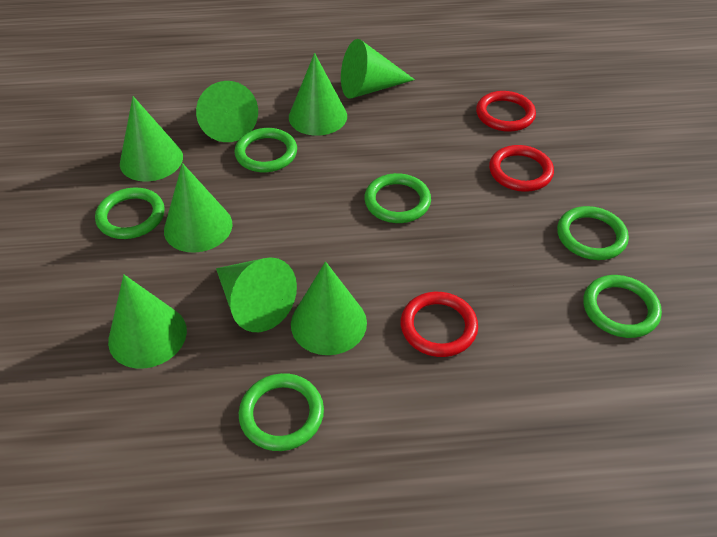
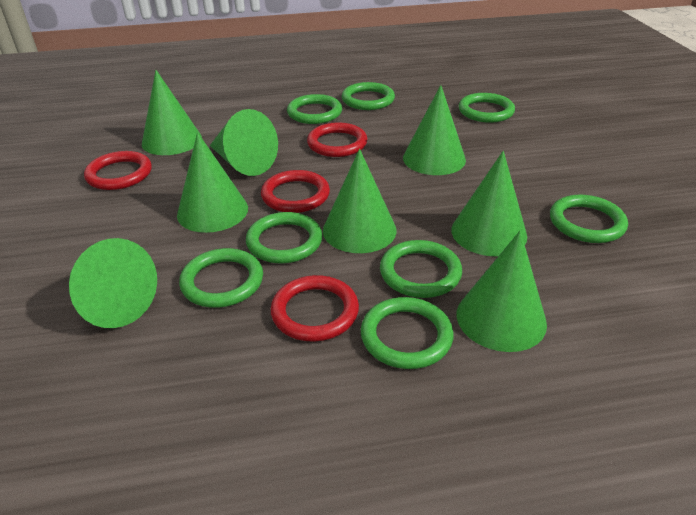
green ring: 6 -> 8
red ring: 3 -> 4

